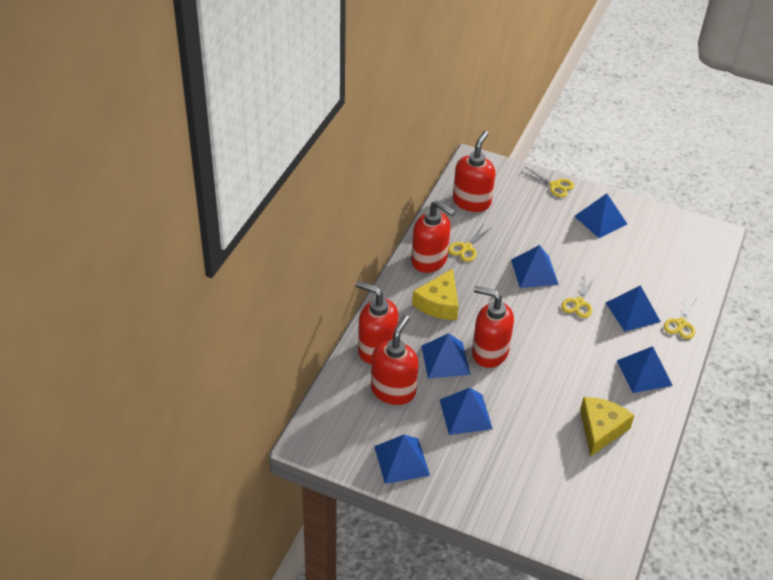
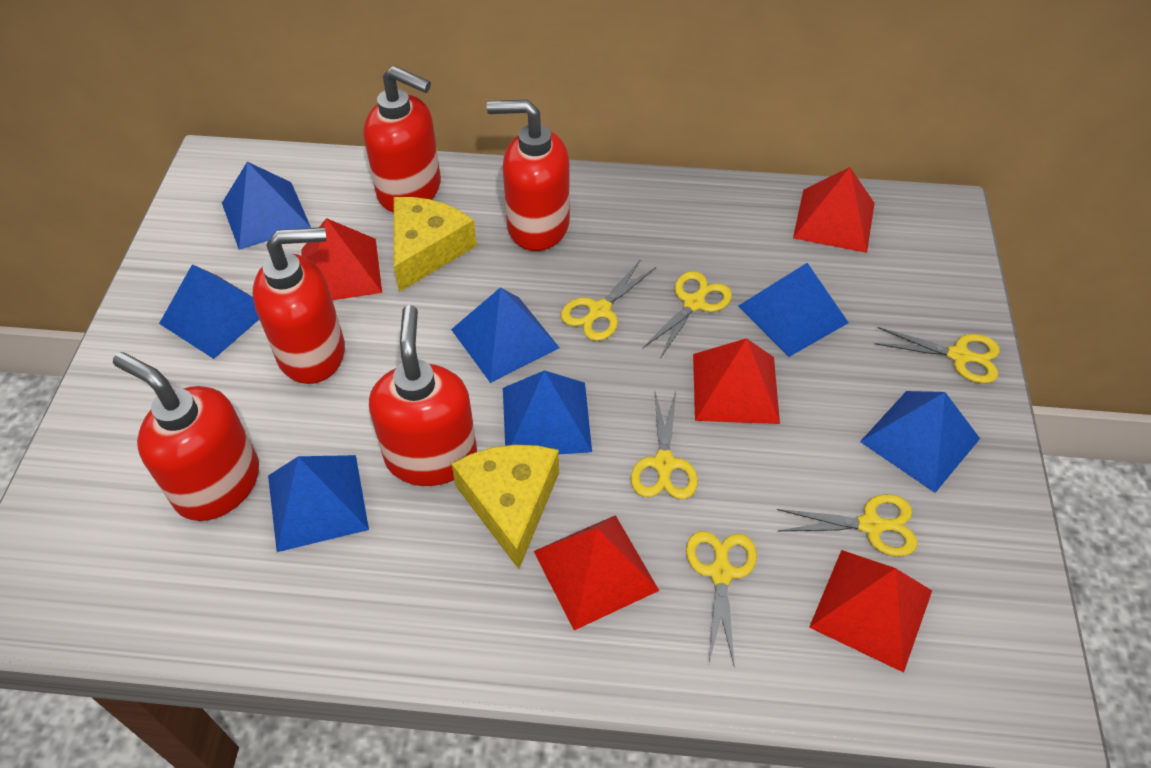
red pyramid: 0 -> 5
yellow scissors: 4 -> 6

